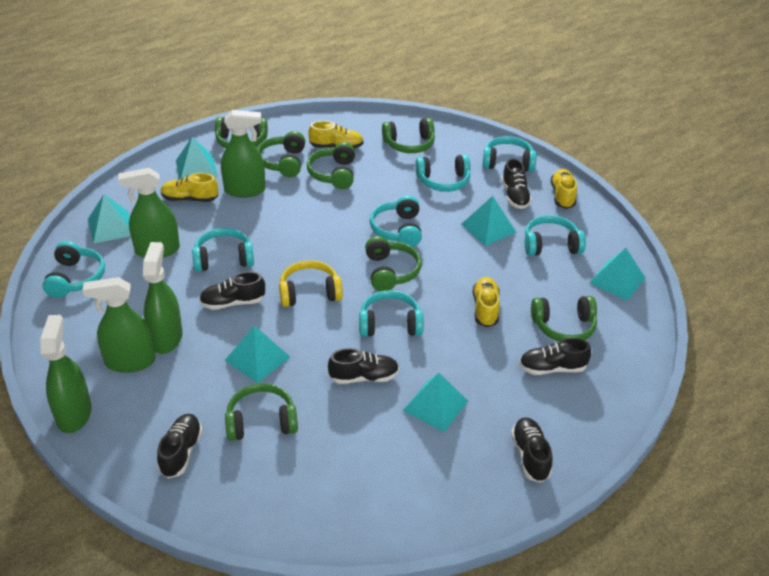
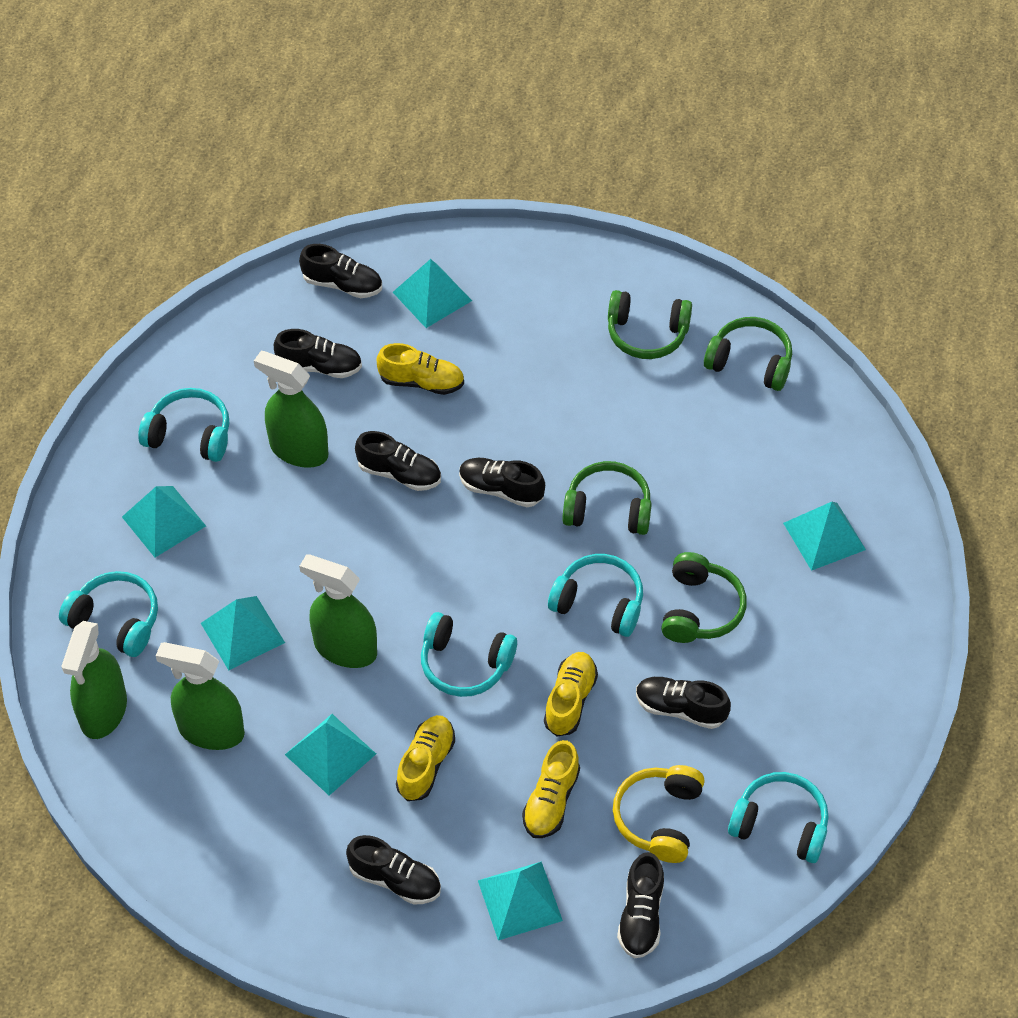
black shoe: 6 -> 7
green headphones: 7 -> 4
green spray bottle: 5 -> 4
turquoise headphones: 7 -> 5

